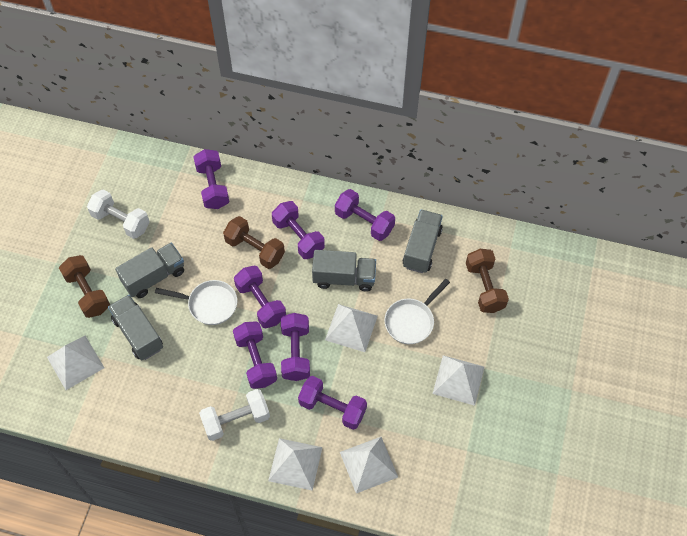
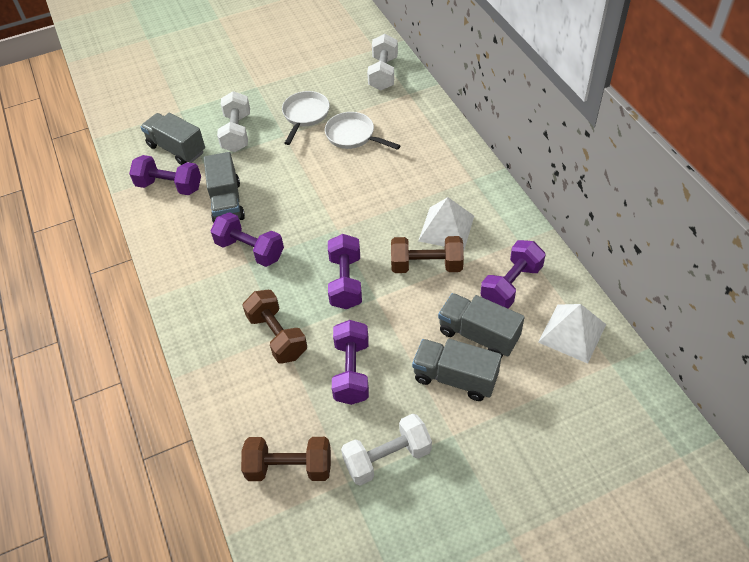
purple dumbbell: 7 -> 5
white dumbbell: 2 -> 3
white pyramid: 5 -> 2

